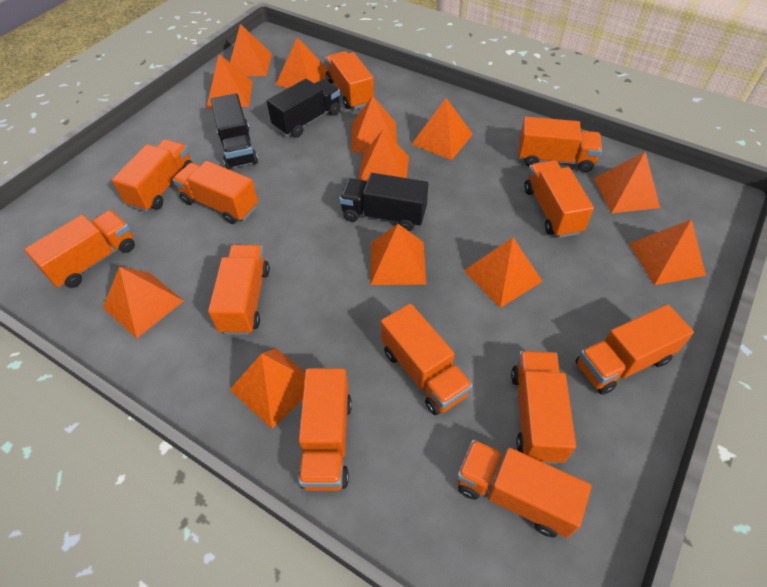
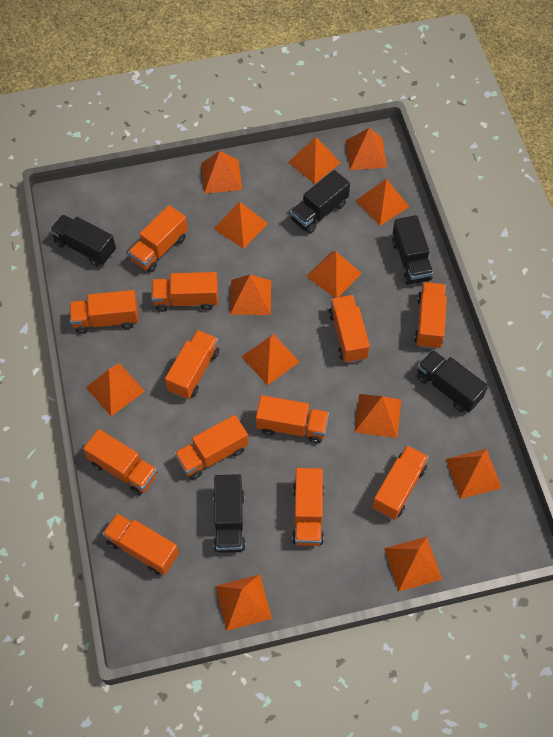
black truck: 3 -> 5
orange pyramid: 12 -> 13

